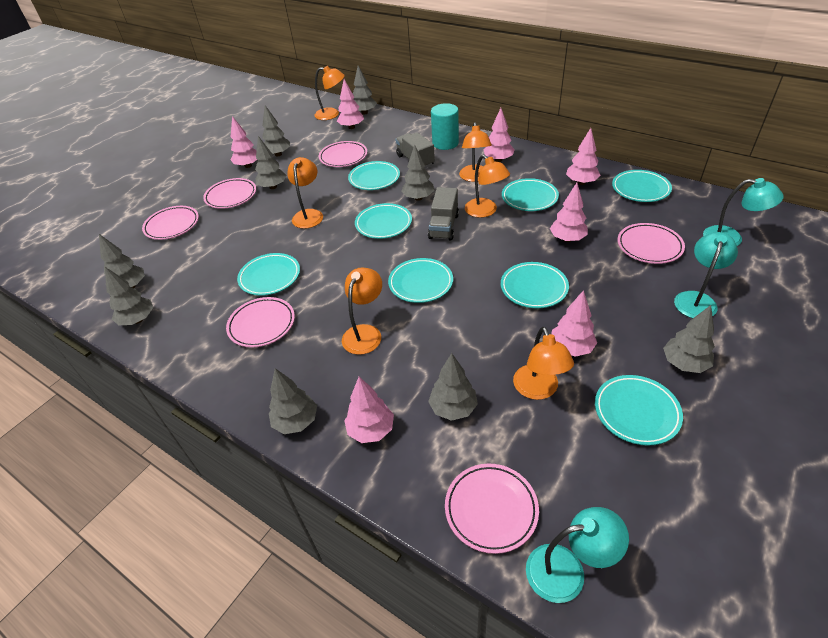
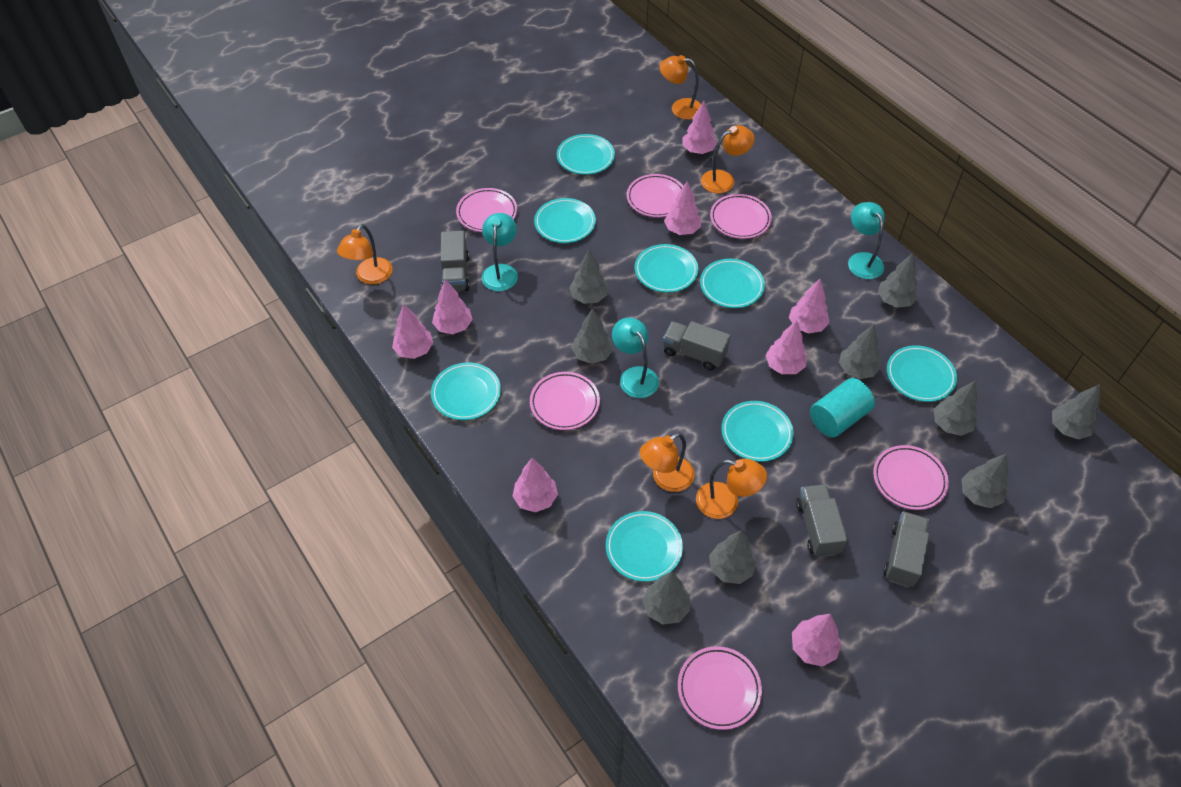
grey truck: 2 -> 4
orange lamp: 6 -> 5
pink tree: 7 -> 8

